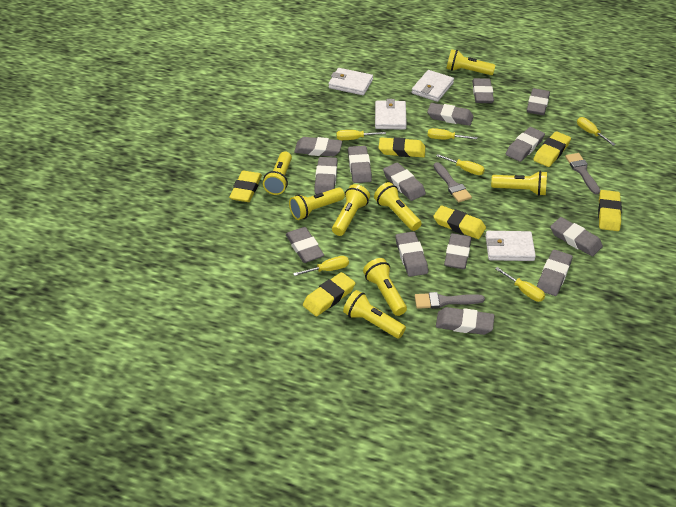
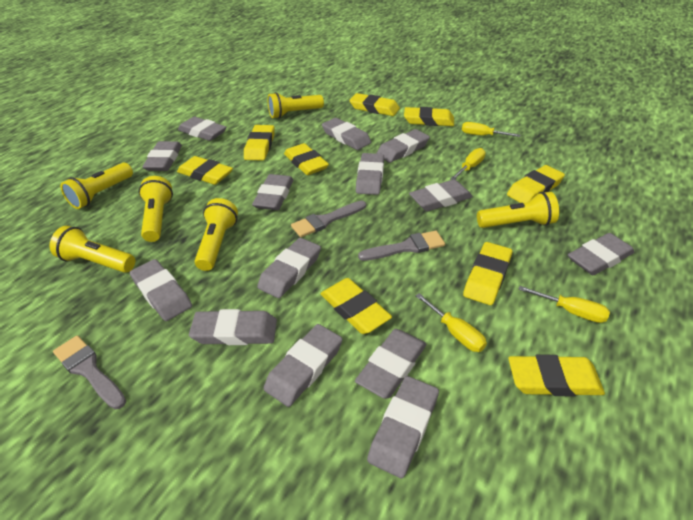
white wallet: 4 -> 0
yellow eraser: 6 -> 9
yellow flashlight: 8 -> 6
yellow screwdriver: 6 -> 4

